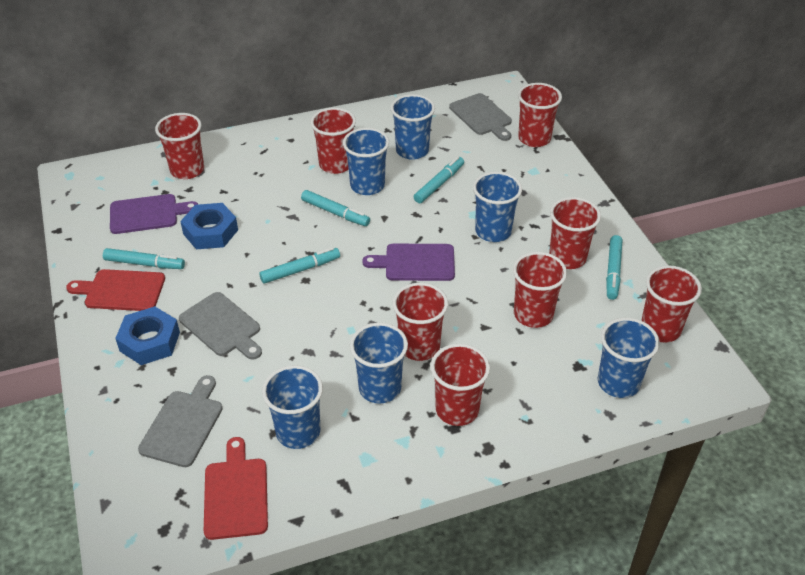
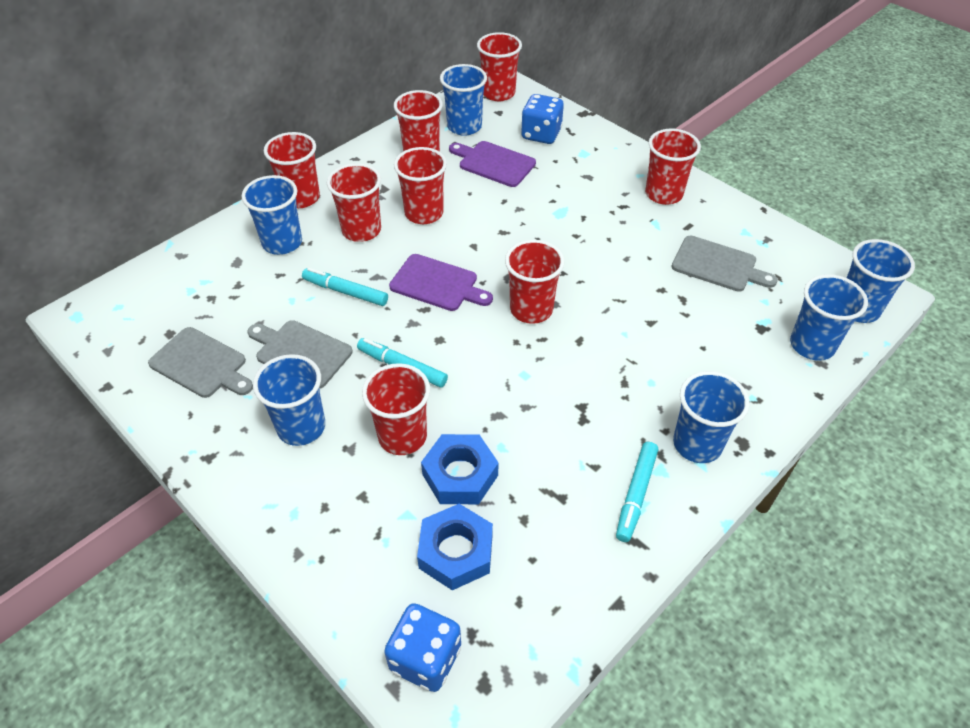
blue dice: 0 -> 2
red cutting board: 2 -> 0
turquoise marker: 5 -> 3

